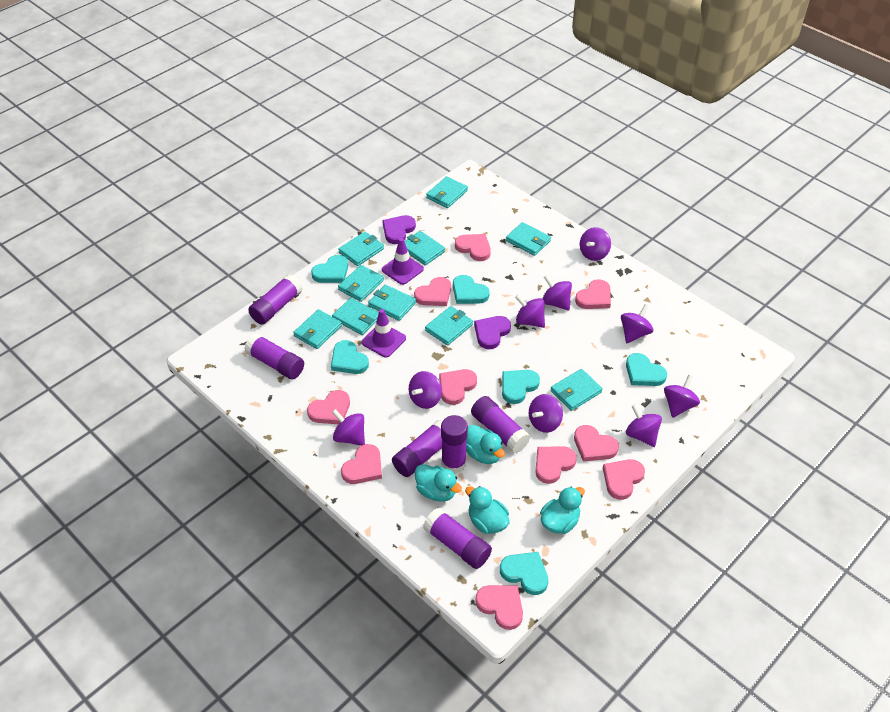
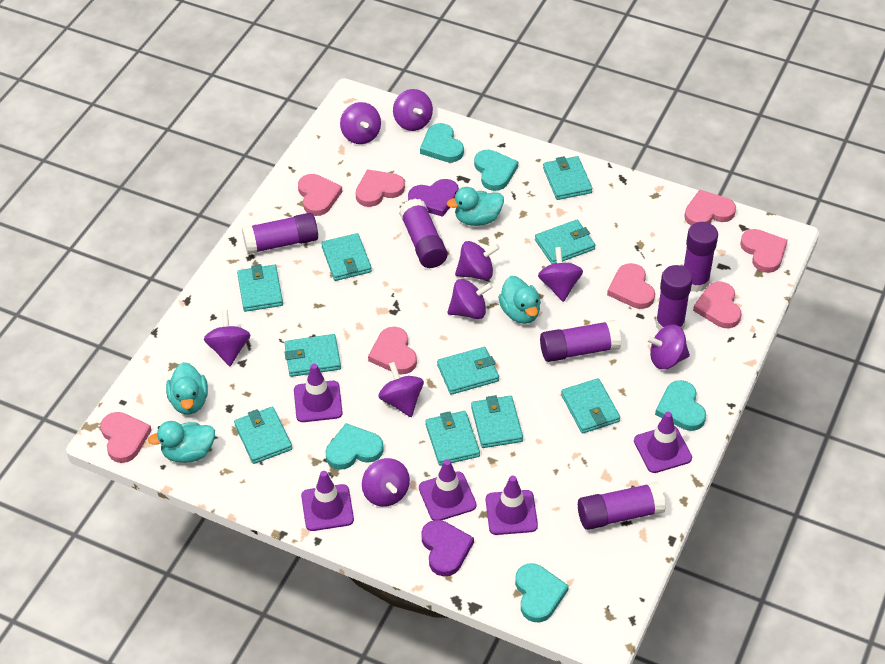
pink heart: 10 -> 8
purple traffic cone: 2 -> 5
turquoise heart: 6 -> 5

